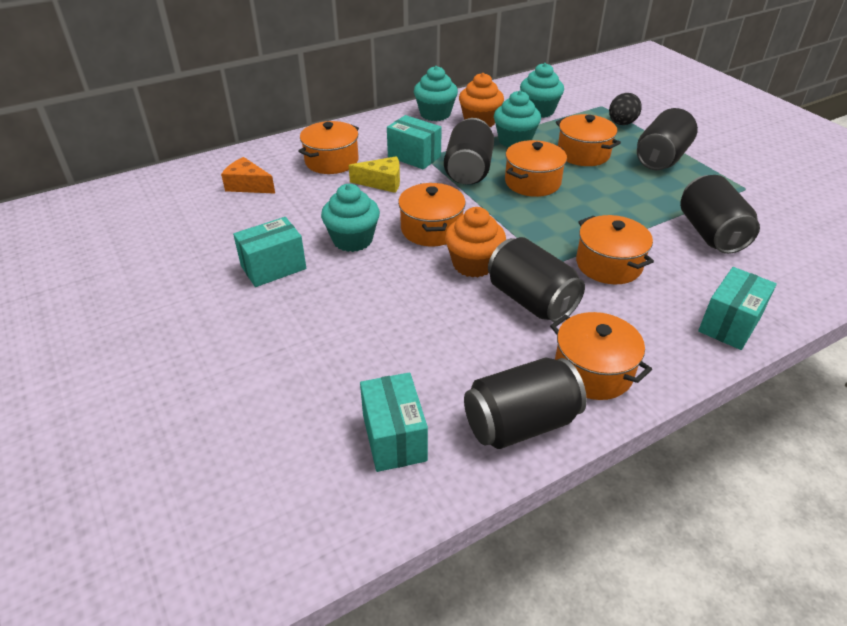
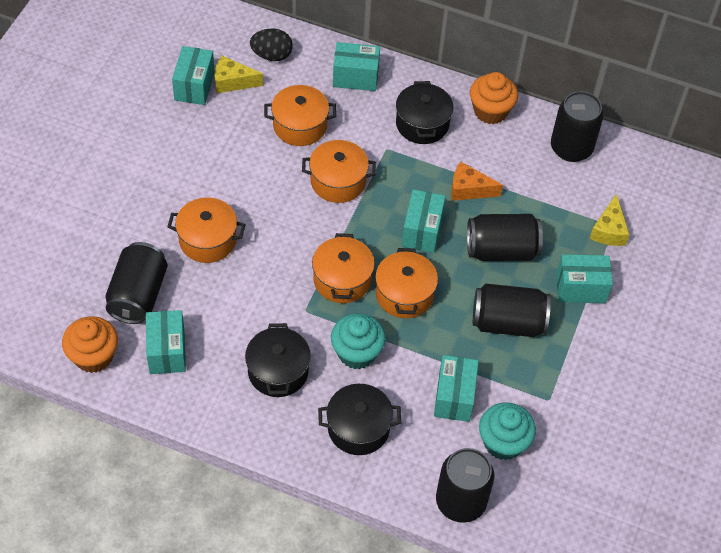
black pot: 0 -> 3
orange pot: 6 -> 5
turquoise box: 4 -> 6
turquoise cupcake: 4 -> 2
yellow cheese: 1 -> 2

